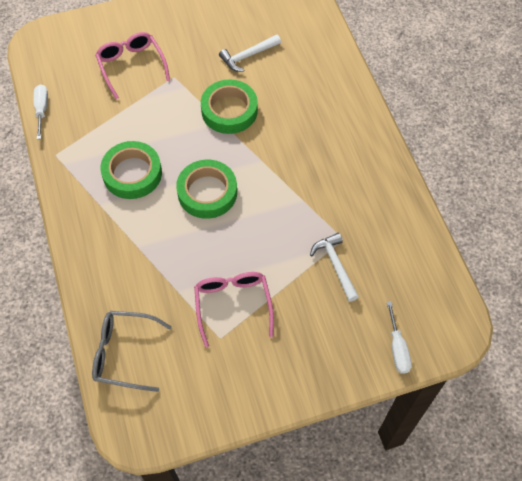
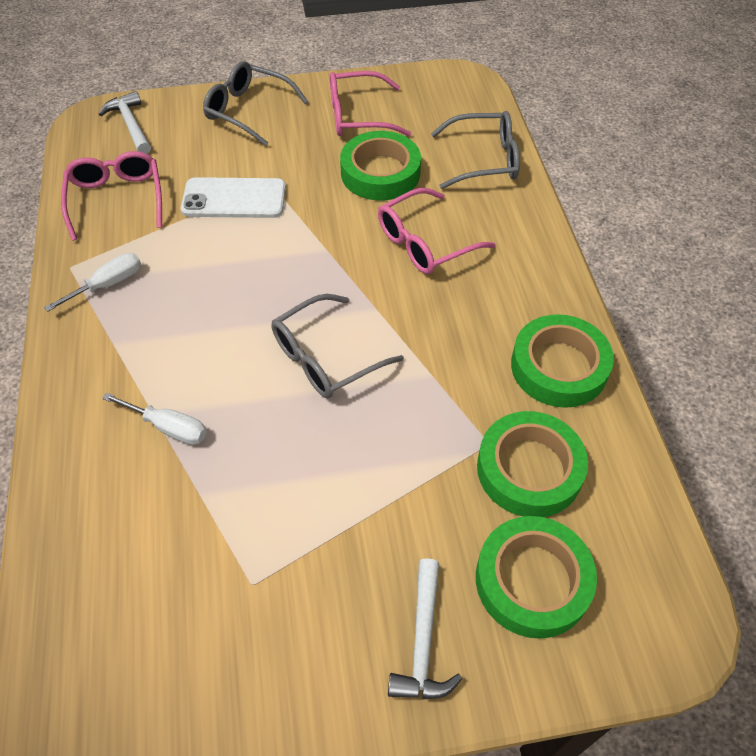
green tape: 3 -> 4
grey glasses: 1 -> 3
pink glasses: 2 -> 3
white phone: 0 -> 1

